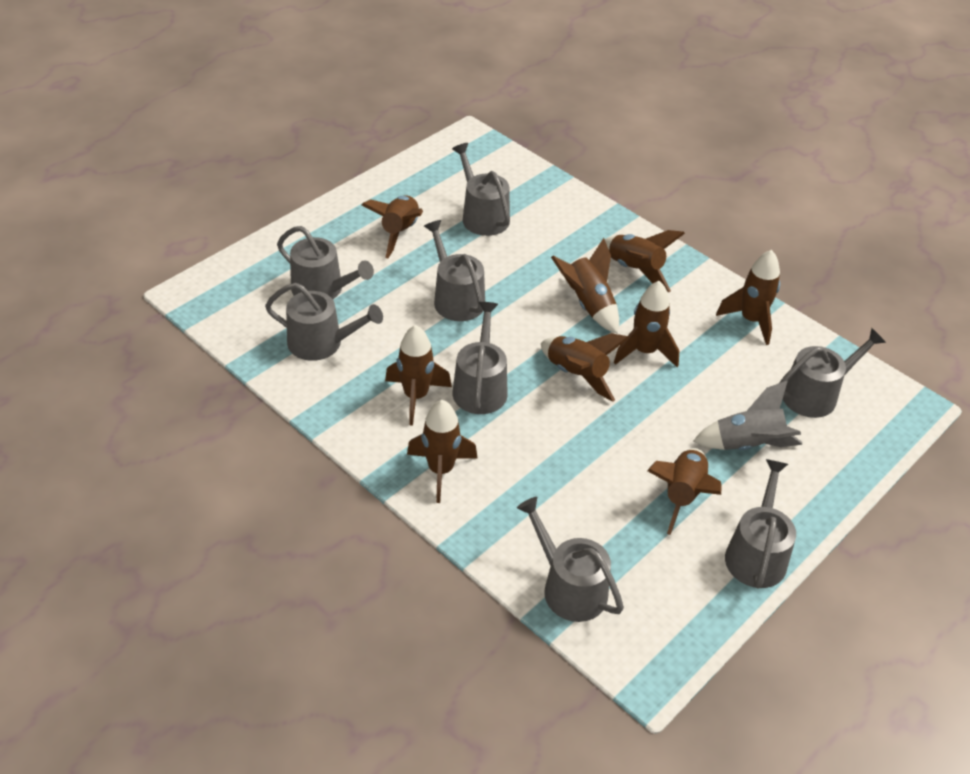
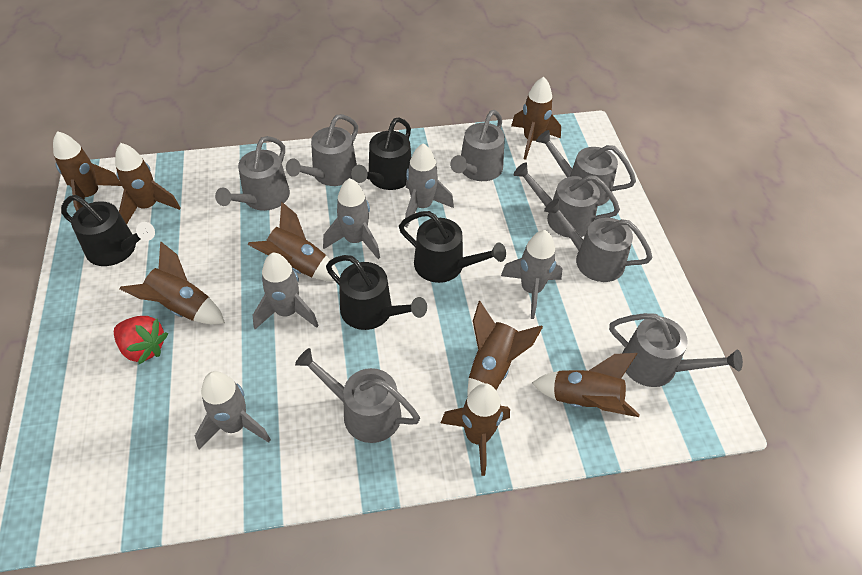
black watering can: 0 -> 4
brown rocket: 9 -> 8
grey rocket: 1 -> 5
red strawberry: 0 -> 1

